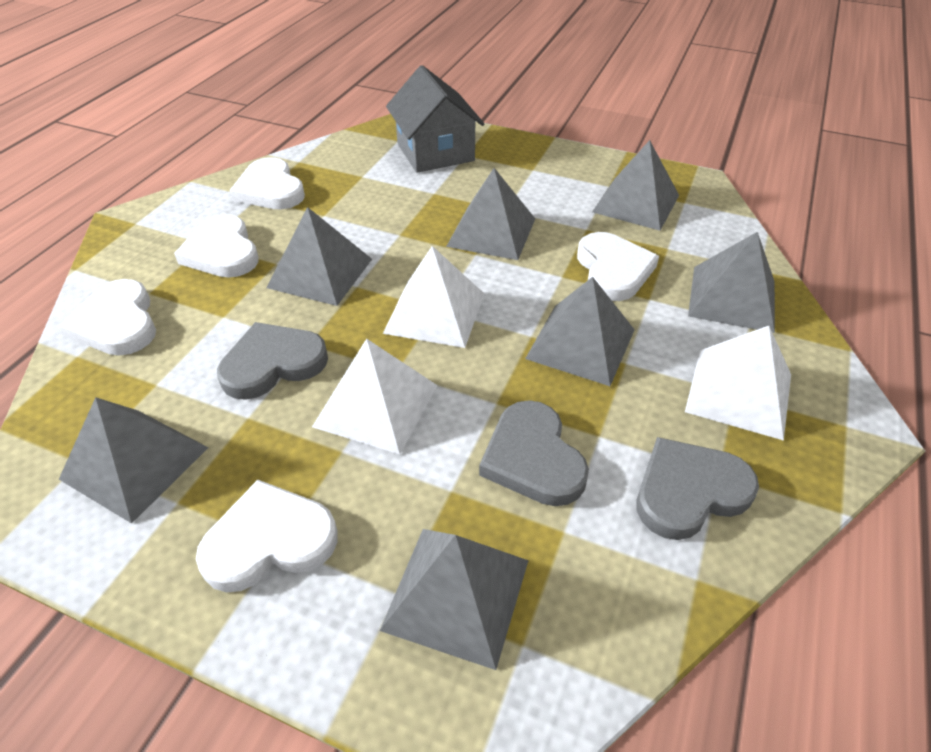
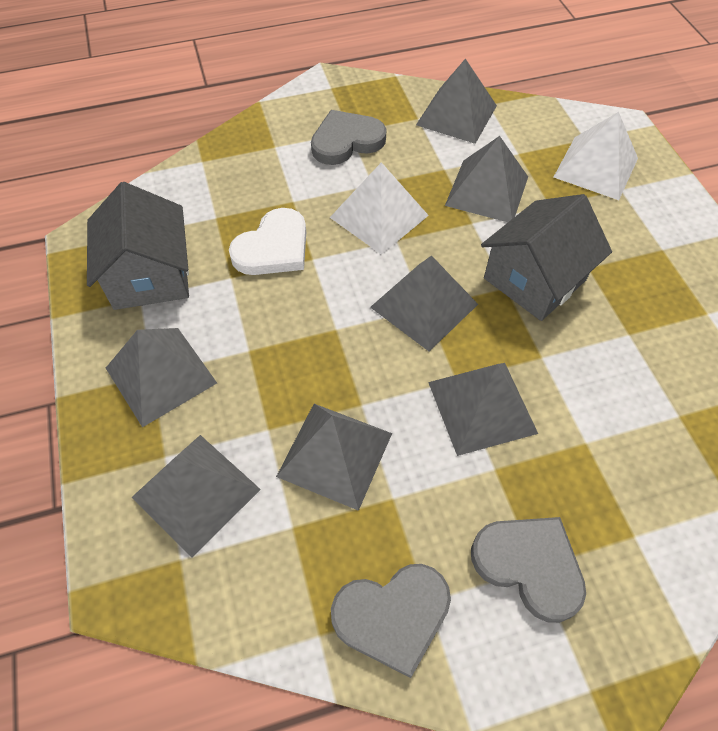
grey house: 1 -> 2
white heart: 5 -> 1
white pyramid: 3 -> 2

